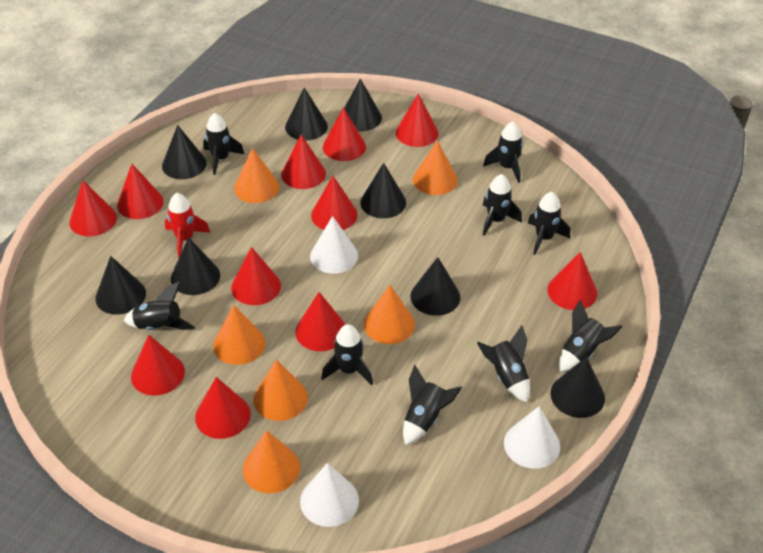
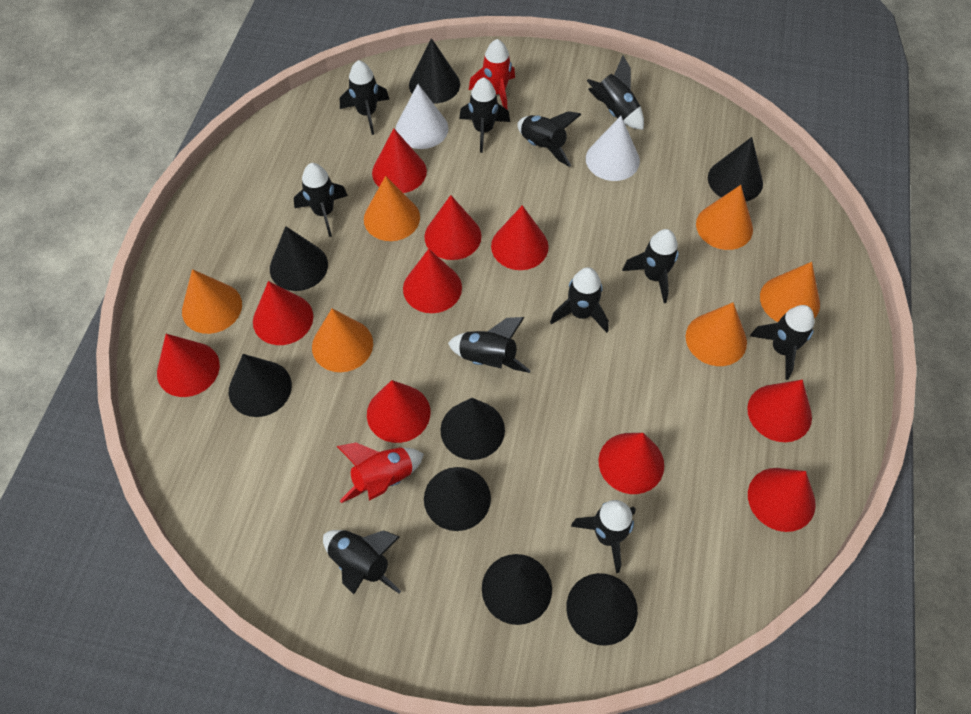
black rocket: 9 -> 11
red cone: 11 -> 10
red rocket: 1 -> 2
white cone: 3 -> 2

